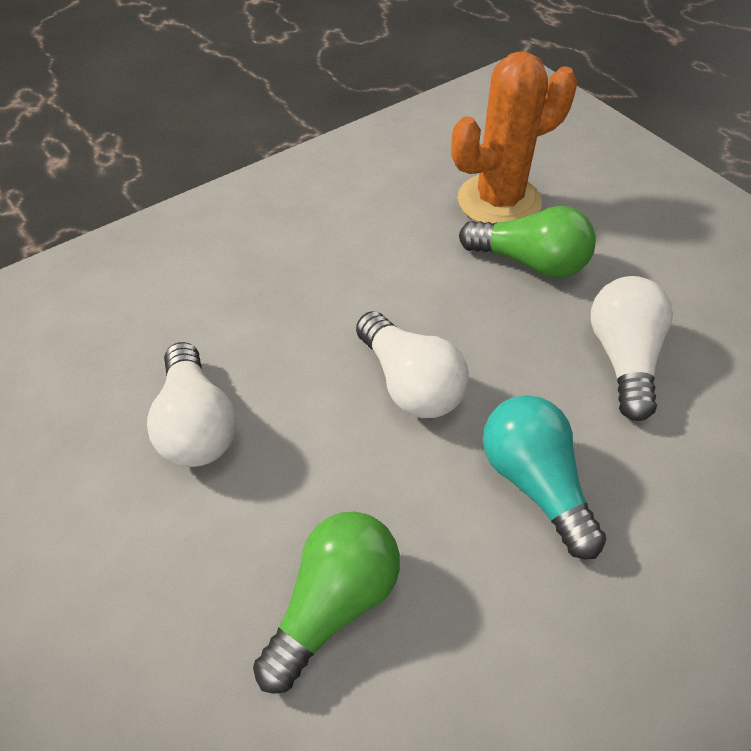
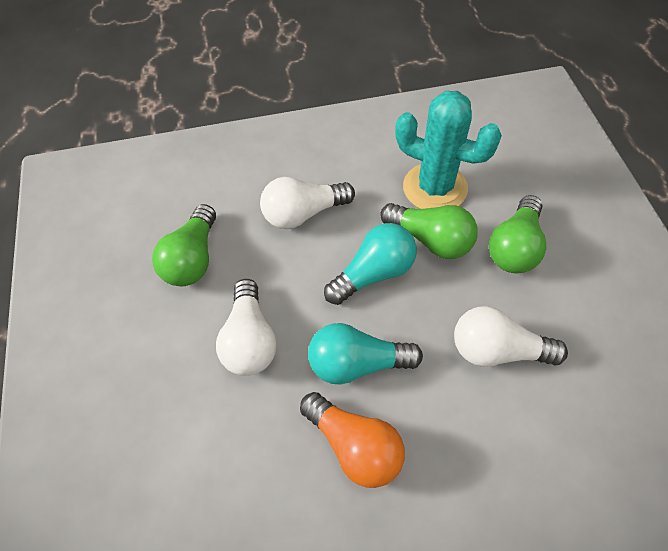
green light bulb: 2 -> 3
orange cactus: 1 -> 0
orange light bulb: 0 -> 1
turquoise cactus: 0 -> 1
turquoise light bulb: 1 -> 2

